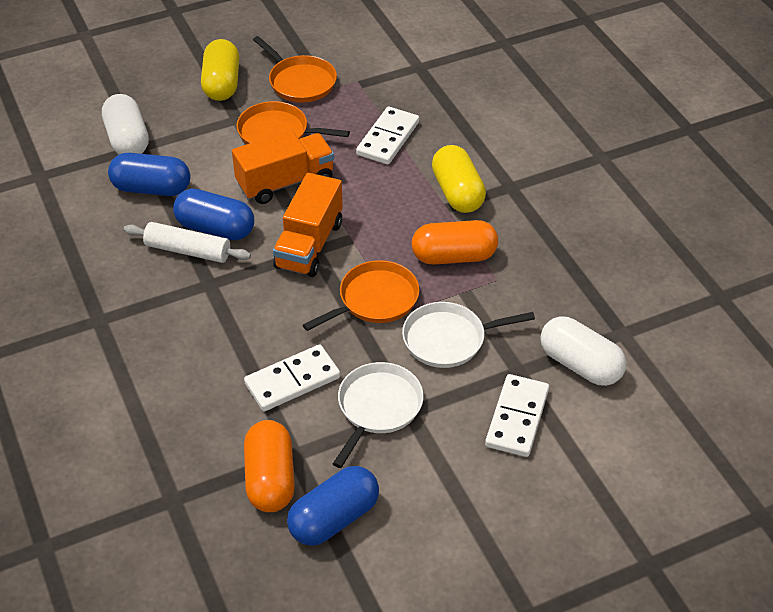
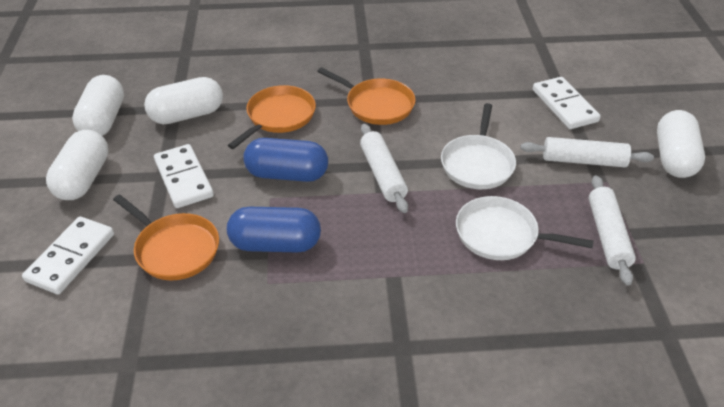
blue capsule: 3 -> 2
orange capsule: 2 -> 0
orange truck: 2 -> 0
white capsule: 2 -> 4
white rolling pin: 1 -> 3
yellow capsule: 2 -> 0

